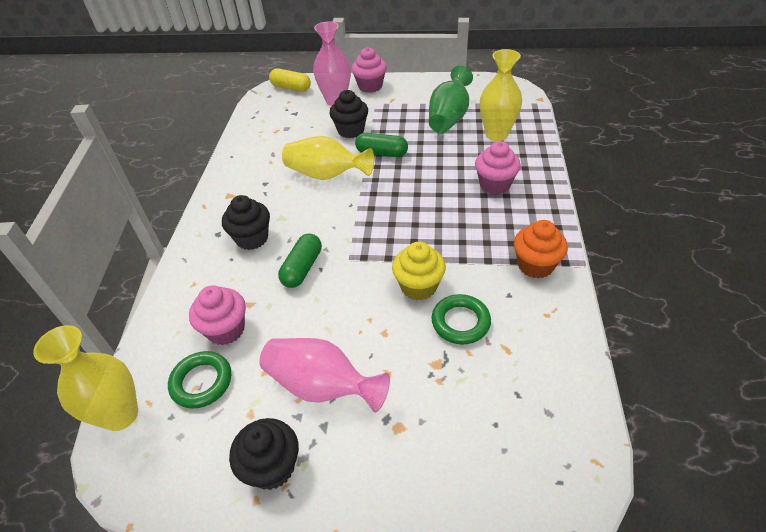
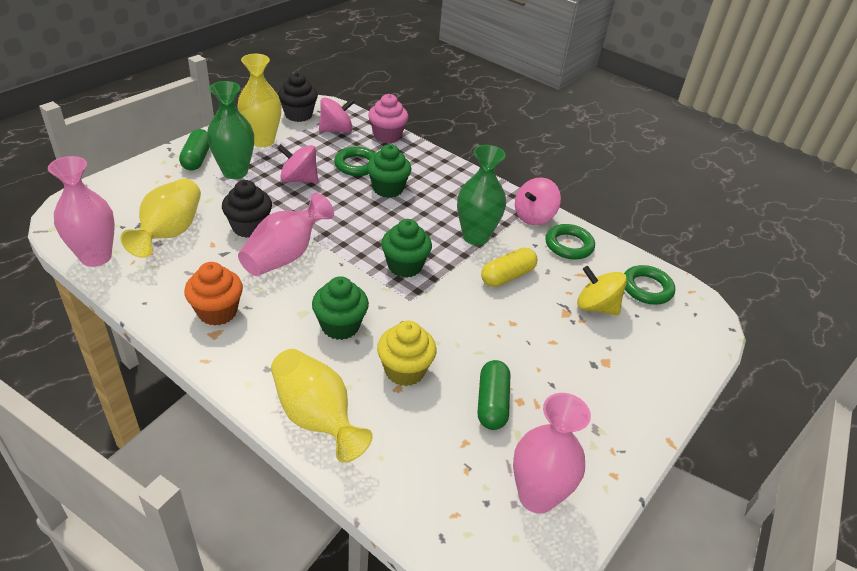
black cupcake: 3 -> 2
green cupcake: 0 -> 3
green ring: 2 -> 3
green vase: 1 -> 2
pink cupcake: 3 -> 1
pink spinning top: 0 -> 3
pink vase: 2 -> 3
yellow spinning top: 0 -> 1

